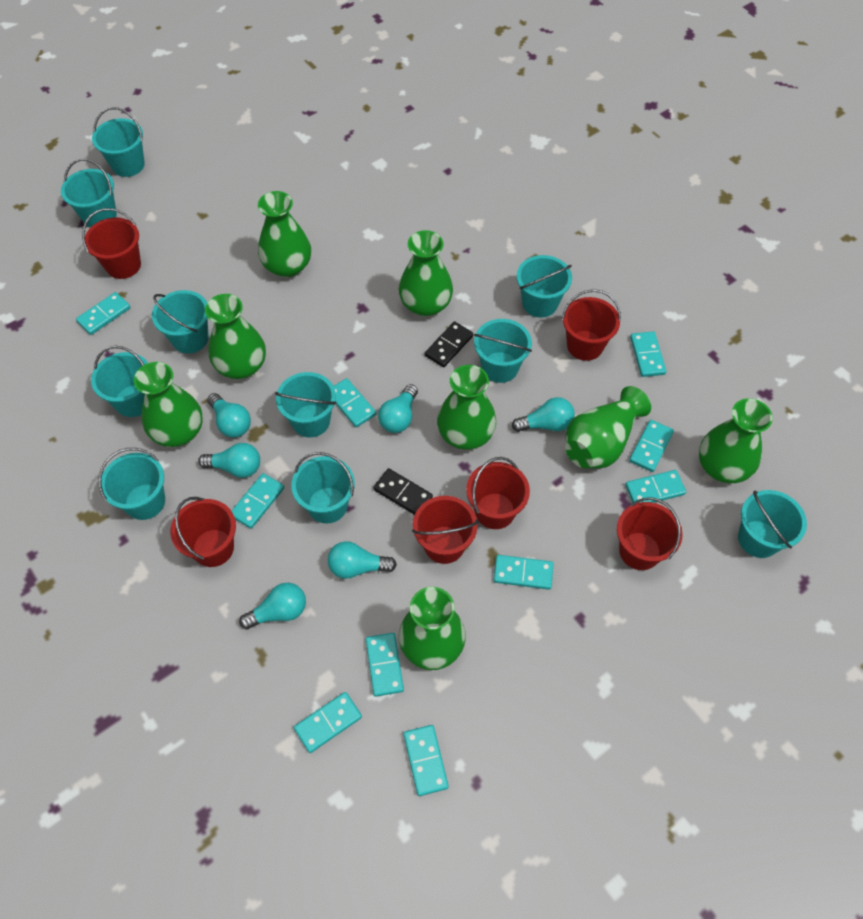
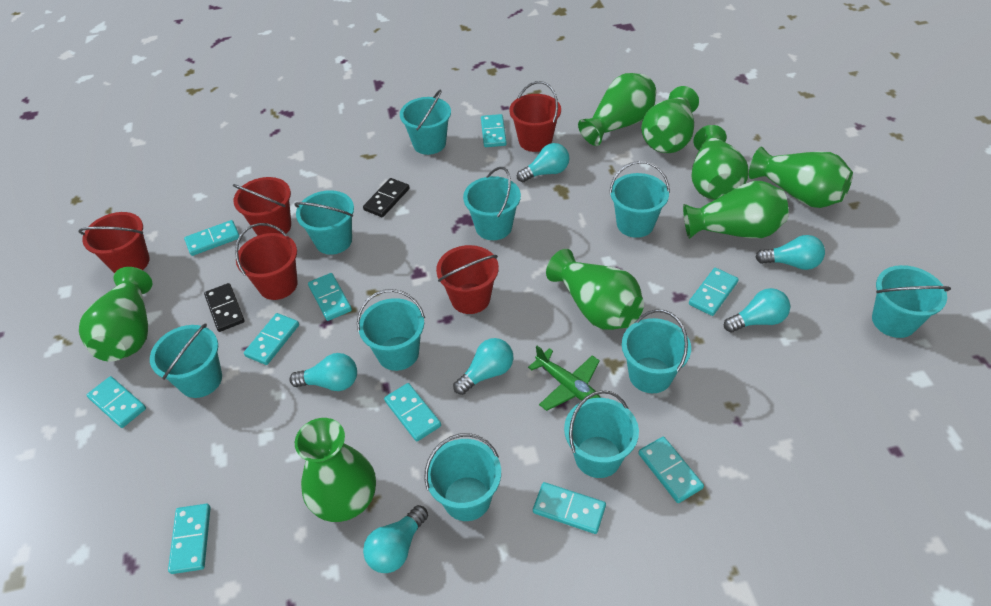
green plane: 0 -> 1
red bucket: 6 -> 5

